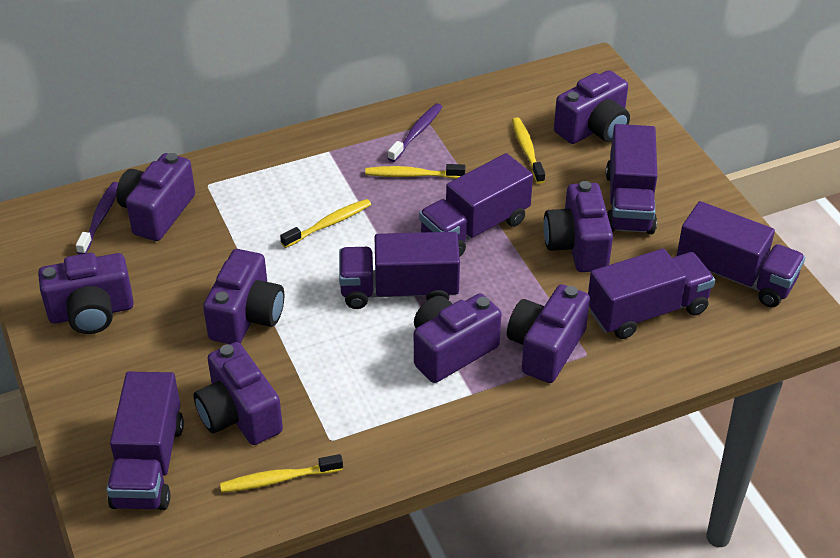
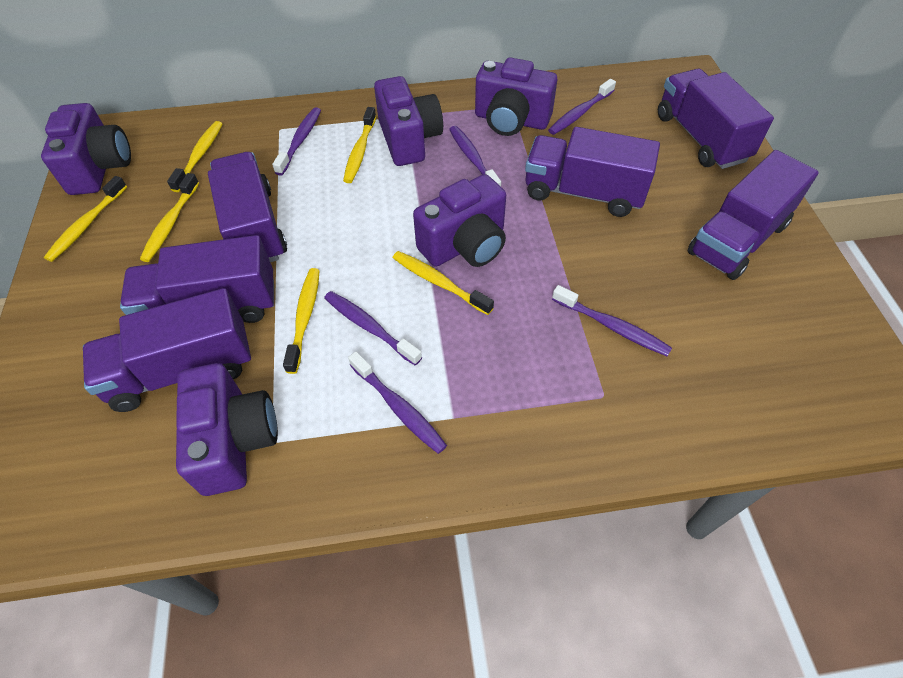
purple camera: 8 -> 5
purple toothbrush: 2 -> 6
yellow toothbrush: 4 -> 6

